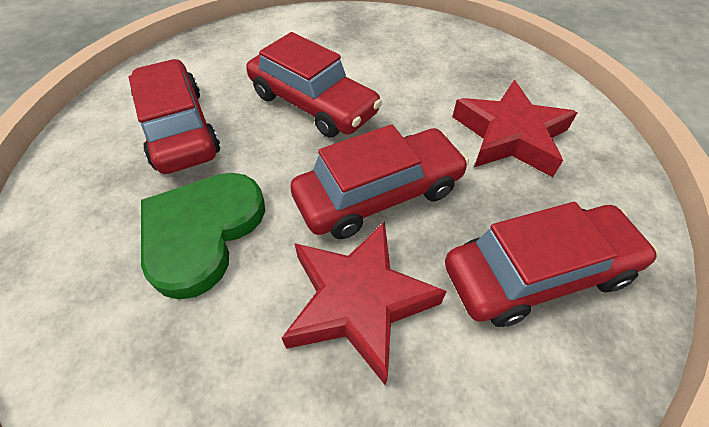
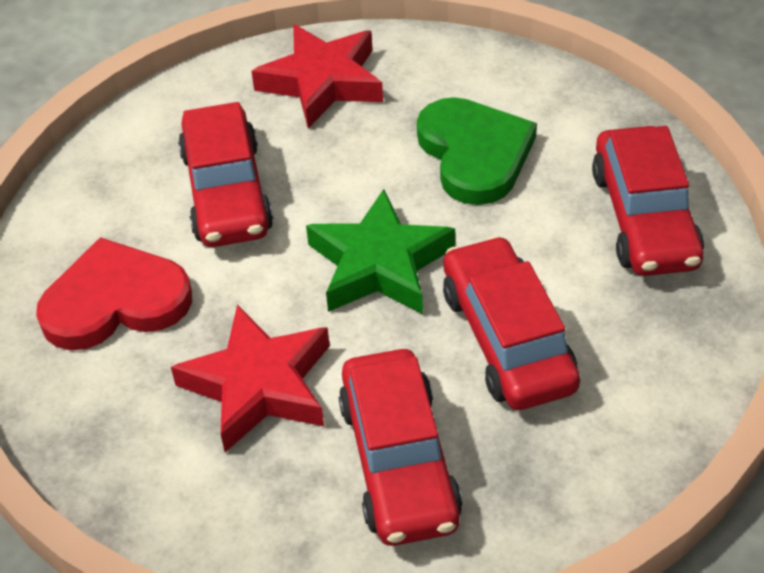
green star: 0 -> 1
red heart: 0 -> 1

